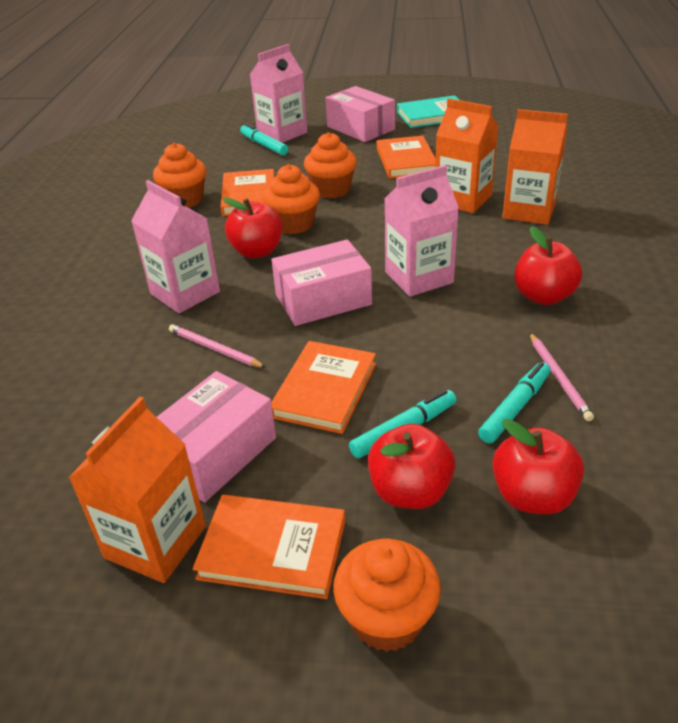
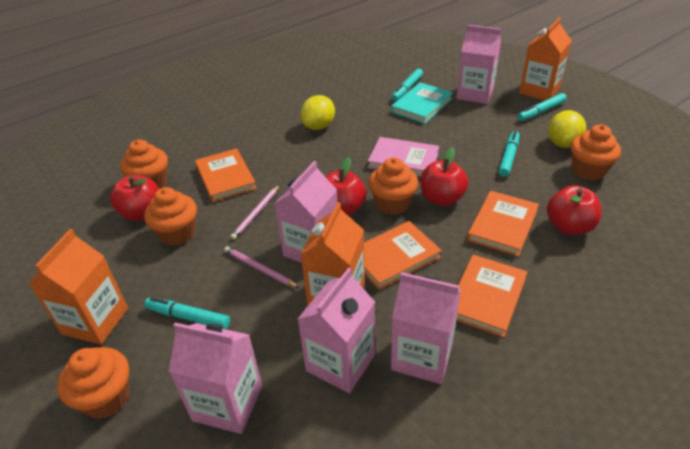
orange cupcake: 4 -> 5
pink book: 0 -> 1
pink box: 3 -> 0
pink carton: 3 -> 5
turquoise marker: 3 -> 4
yellow lemon: 0 -> 2

